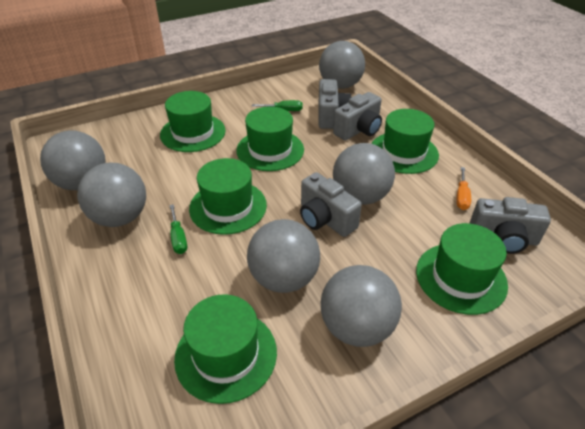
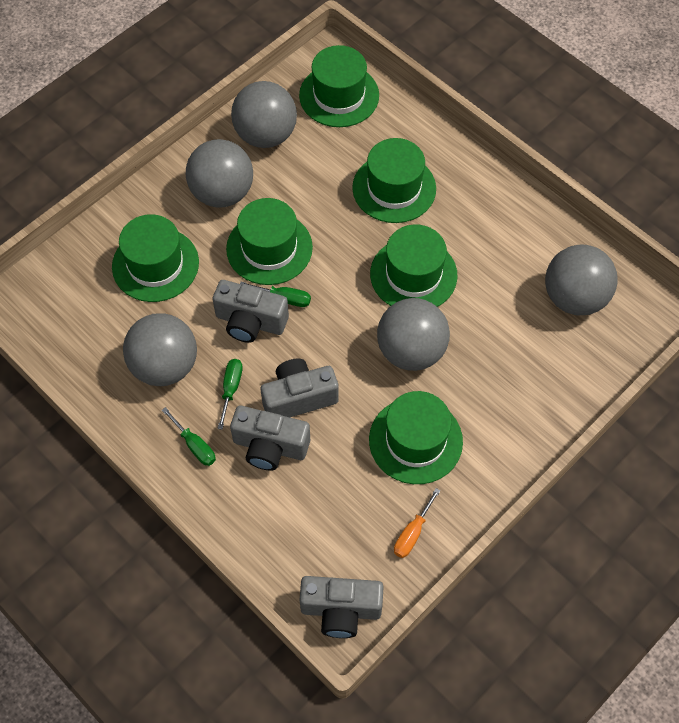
green screwdriver: 2 -> 3
grey ball: 6 -> 5

